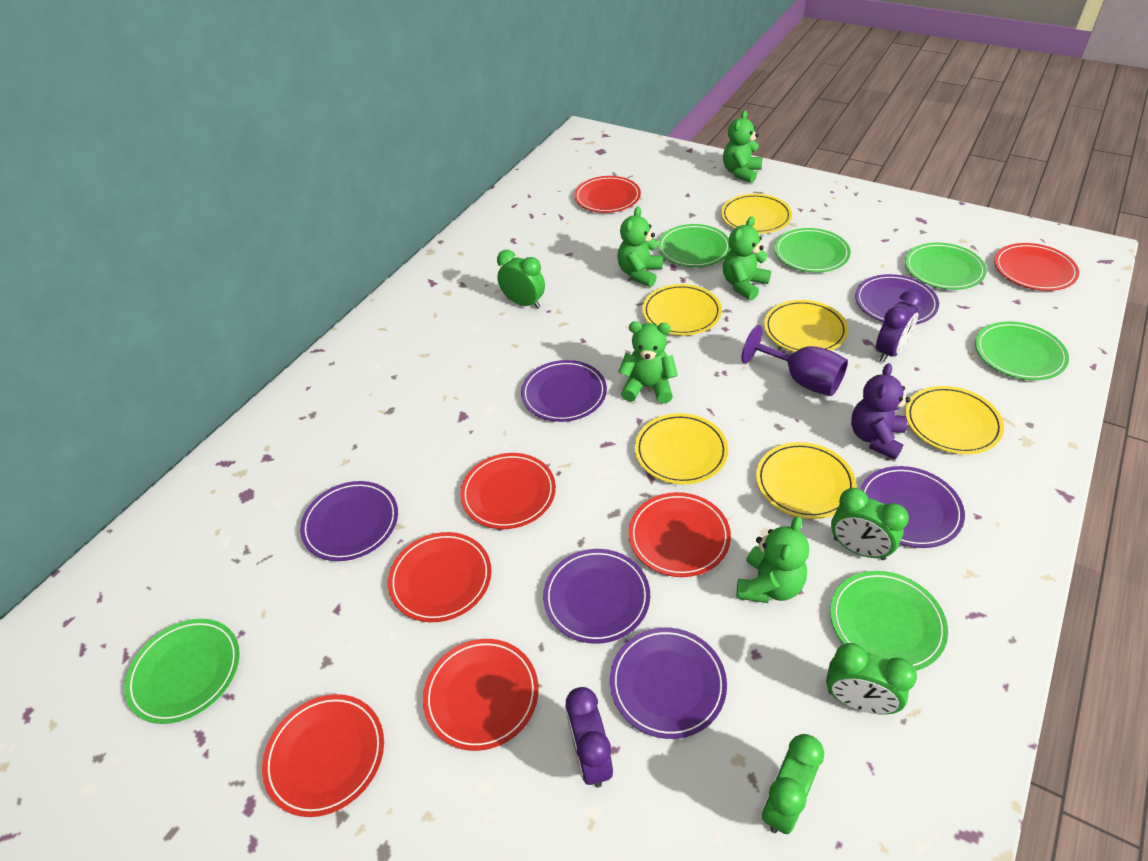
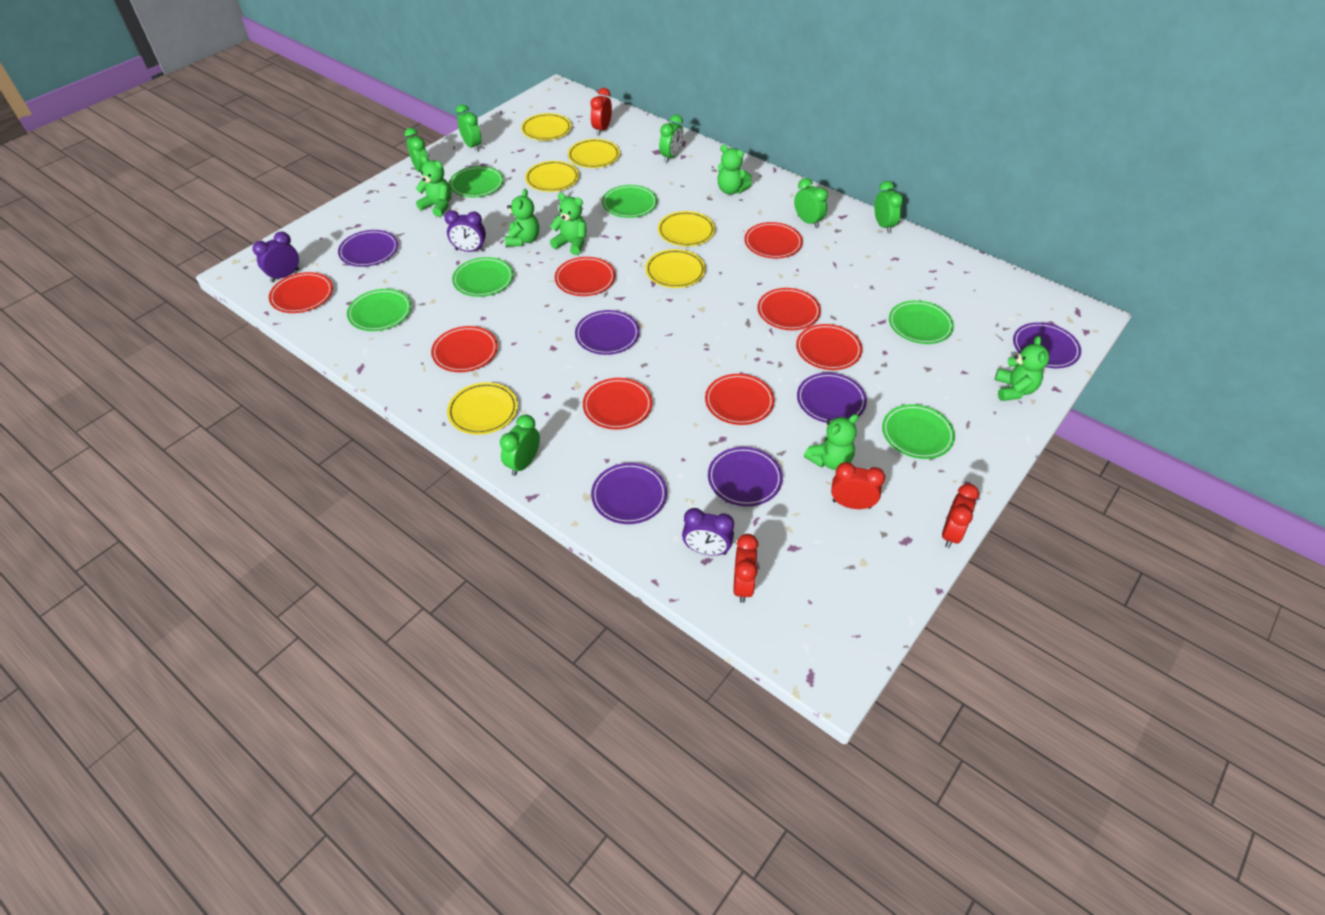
green clock: 4 -> 6
green teddy bear: 5 -> 6
purple clock: 2 -> 3
purple goblet: 1 -> 0
purple teddy bear: 1 -> 0
red clock: 0 -> 4
red plate: 7 -> 8

